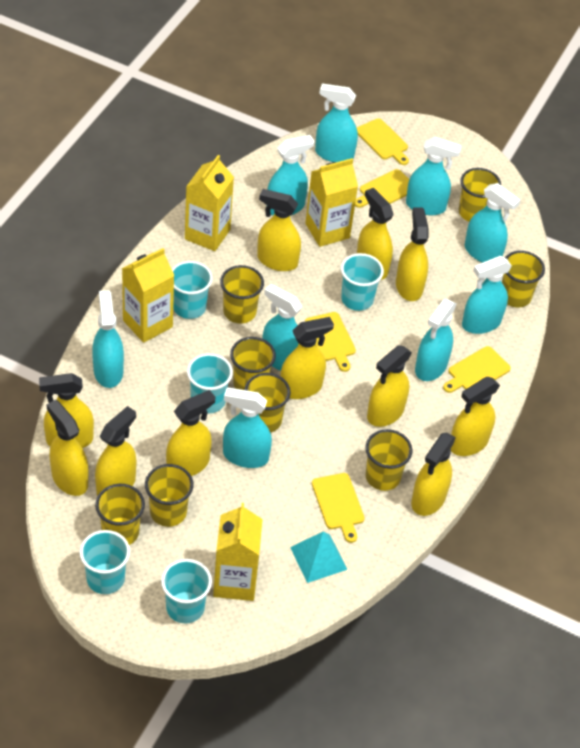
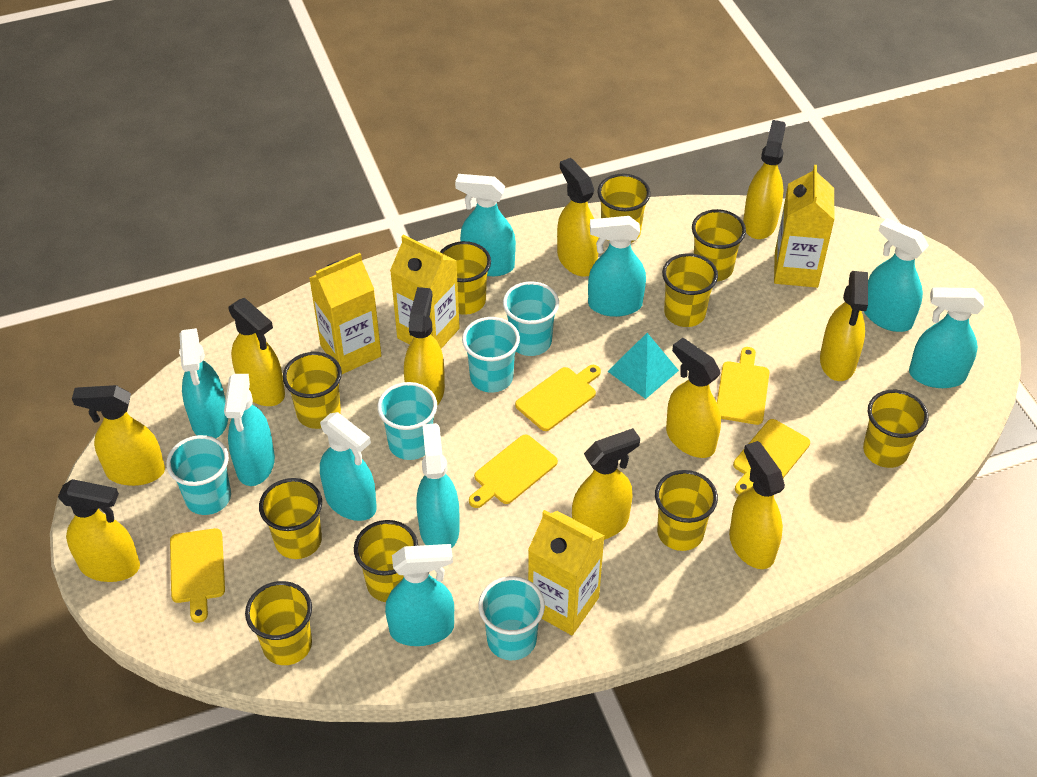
yellow cup: 8 -> 10
yellow spray bottle: 11 -> 10

